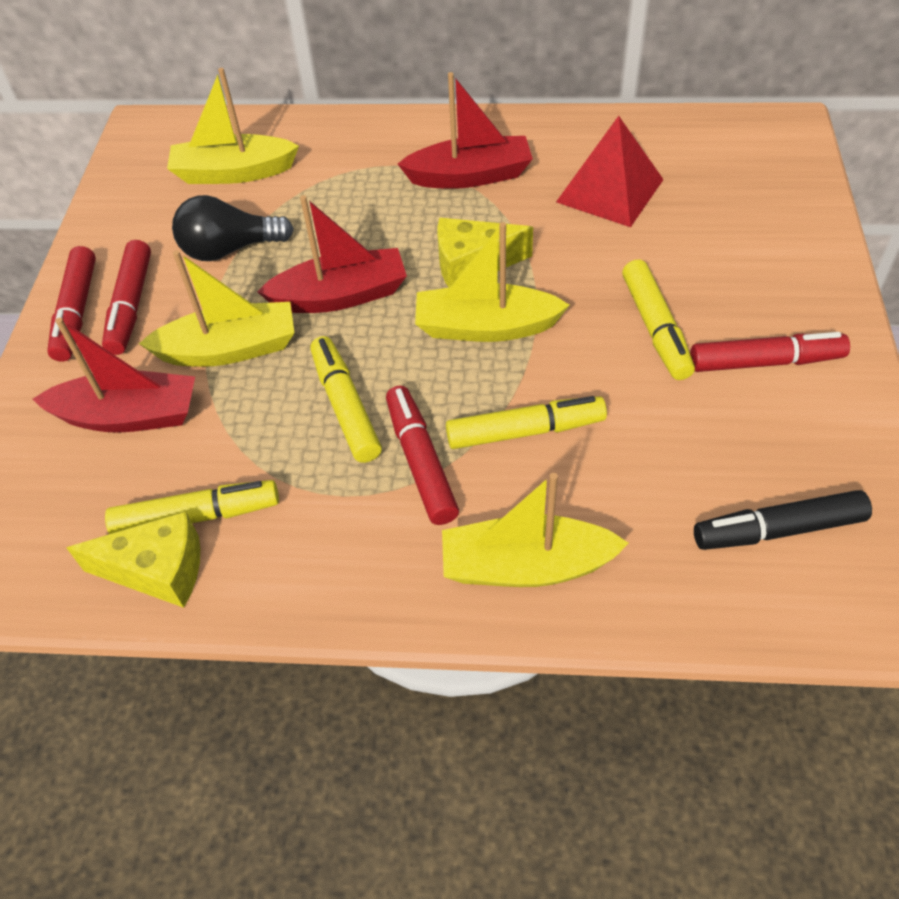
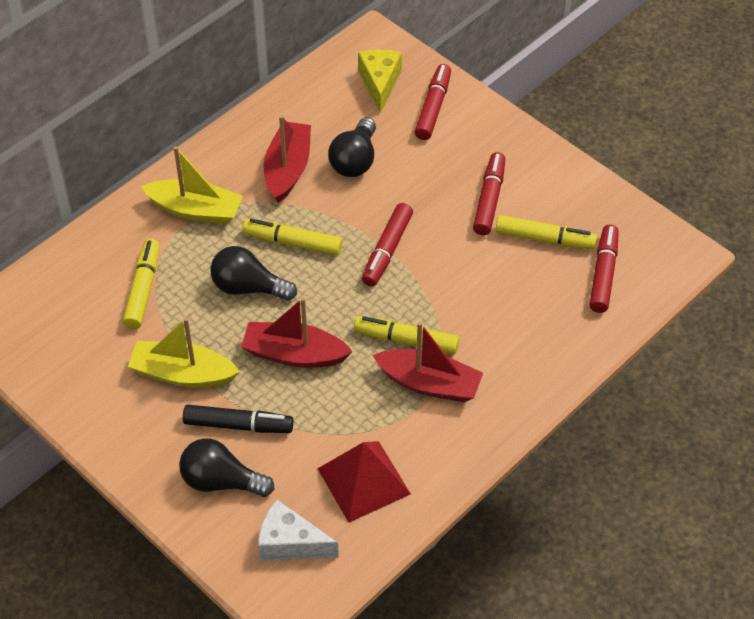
black light bulb: 1 -> 3
white cheese: 0 -> 1
yellow boat: 4 -> 2
yellow cheese: 2 -> 1

